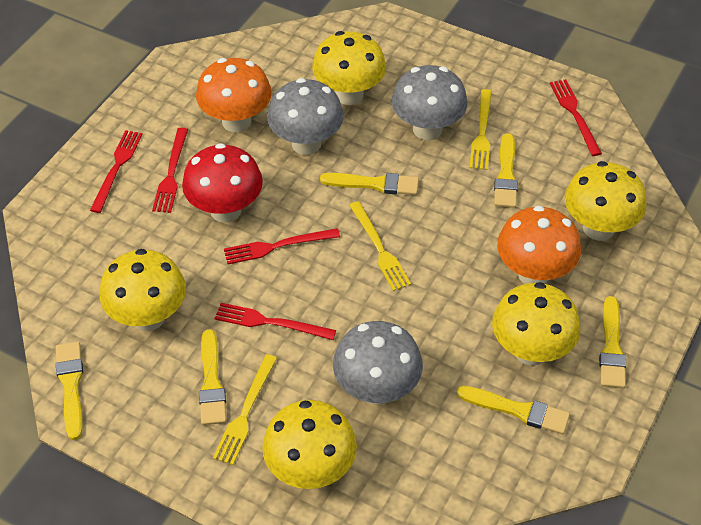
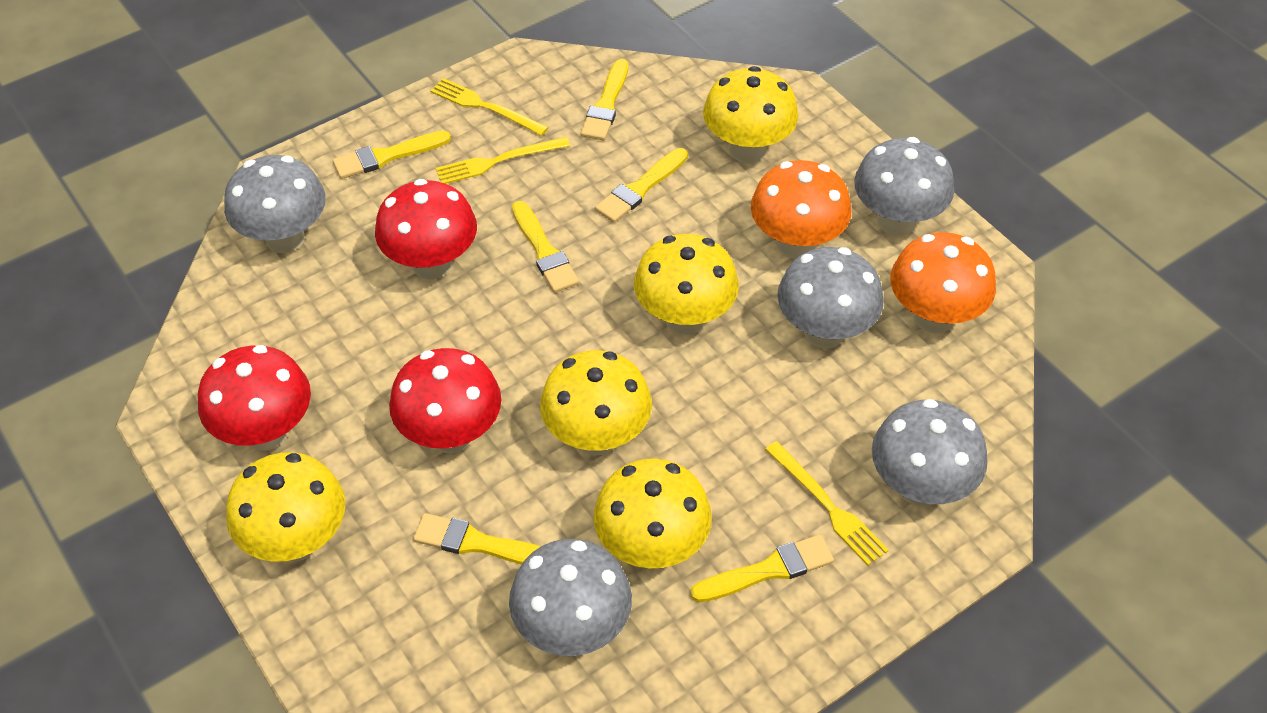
grey mushroom: 3 -> 5
red fork: 5 -> 0
red mushroom: 1 -> 3

